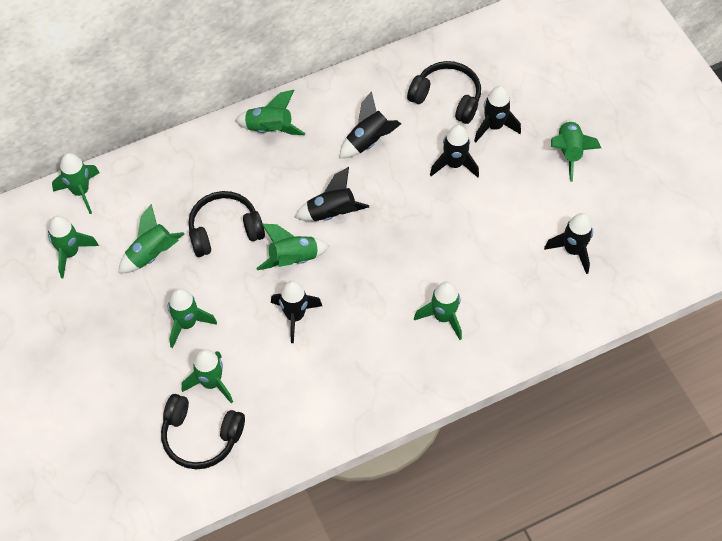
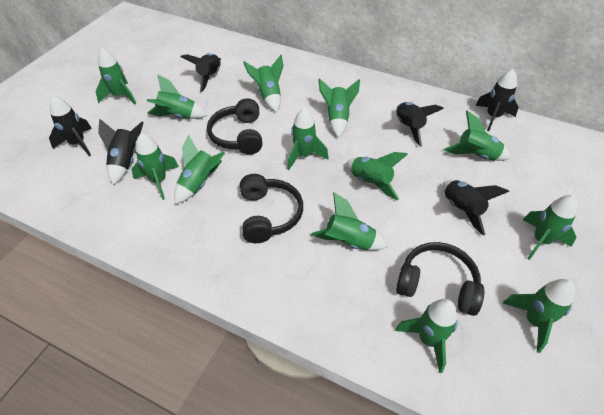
green rocket: 9 -> 13

